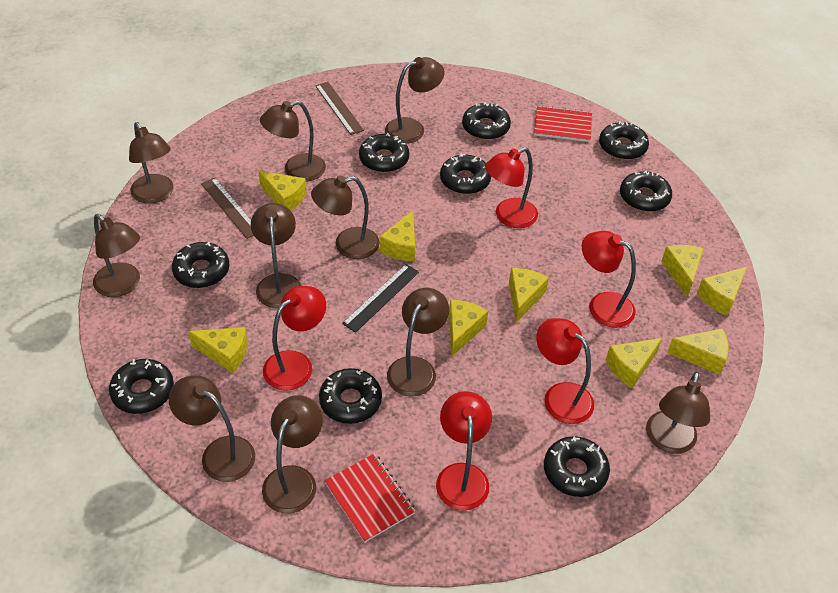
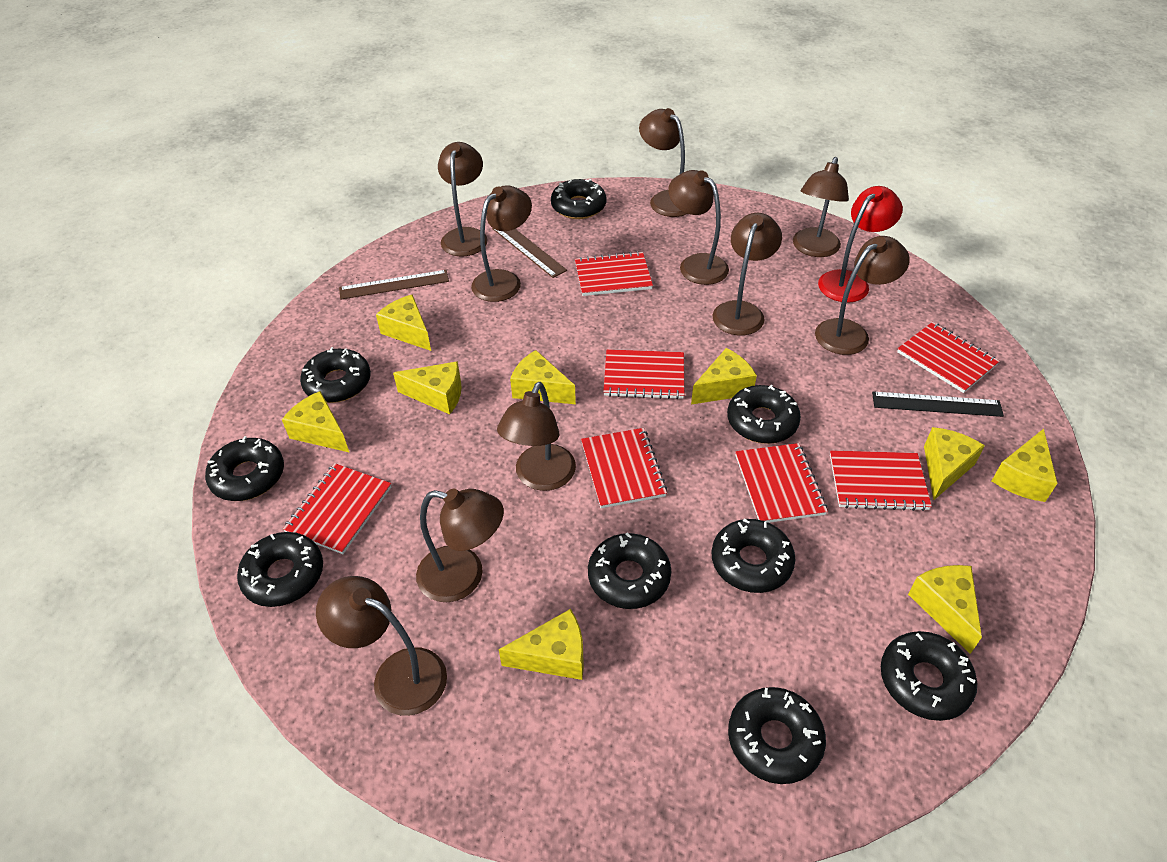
red lamp: 5 -> 1
red notebook: 2 -> 7

